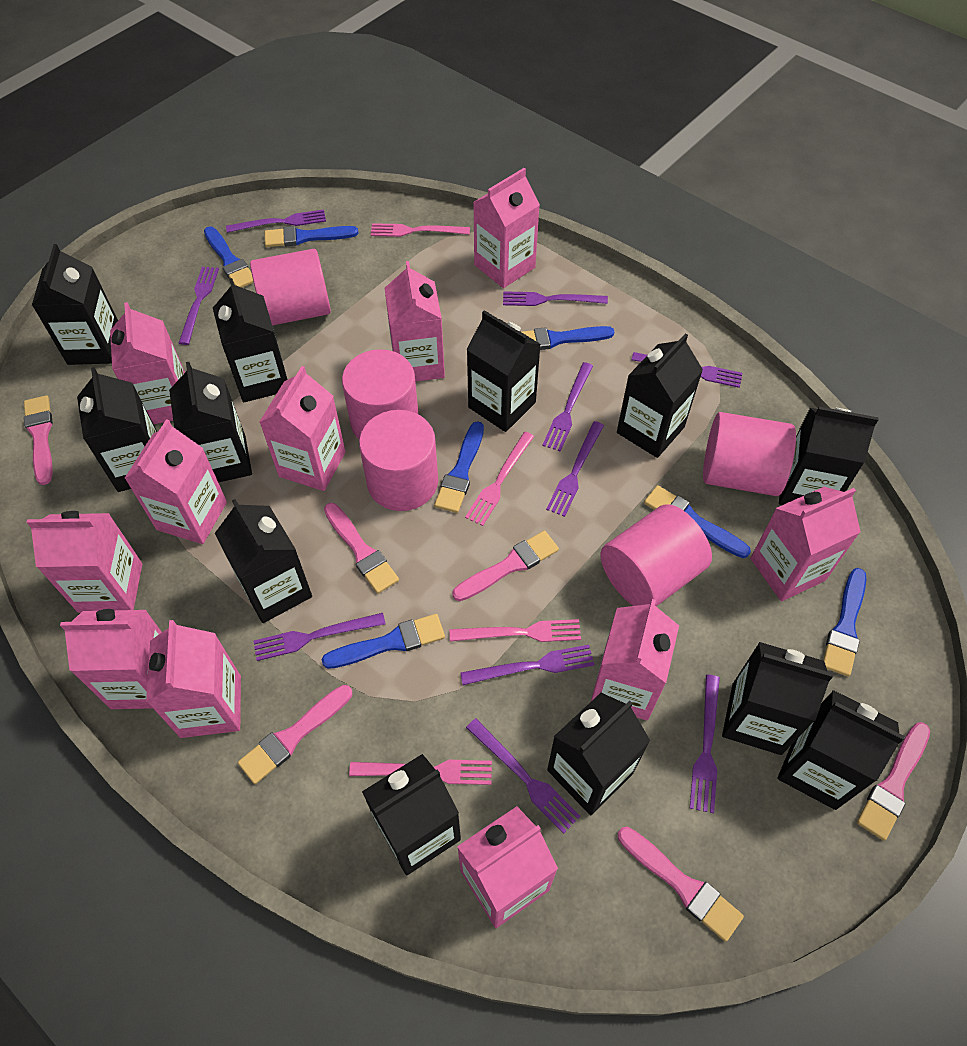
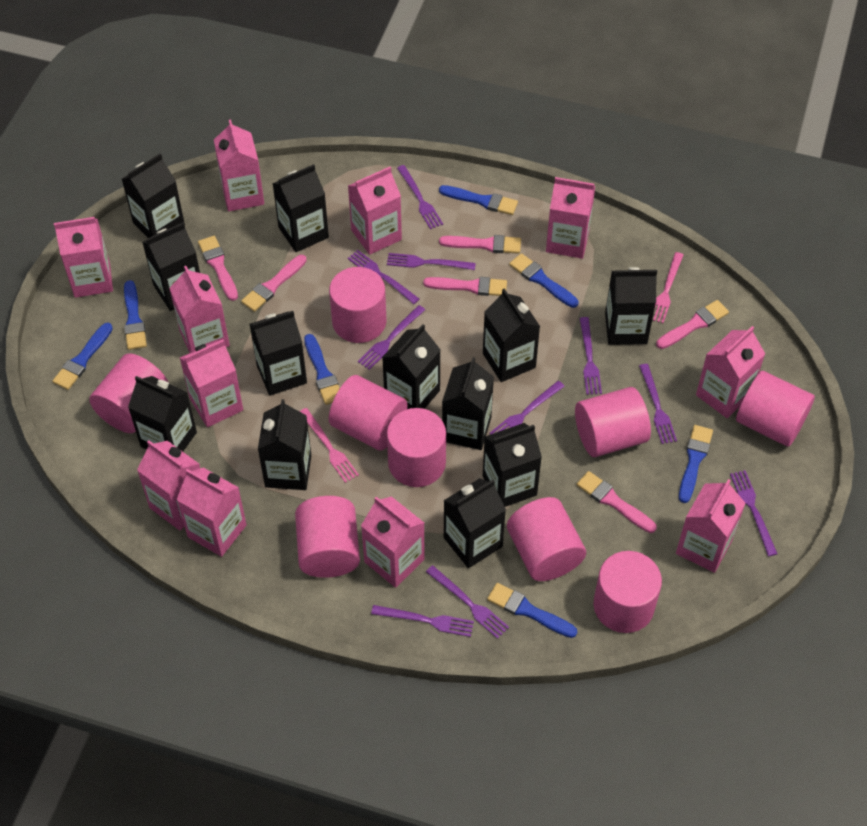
pink cylinder: 5 -> 9
pink fork: 4 -> 2

